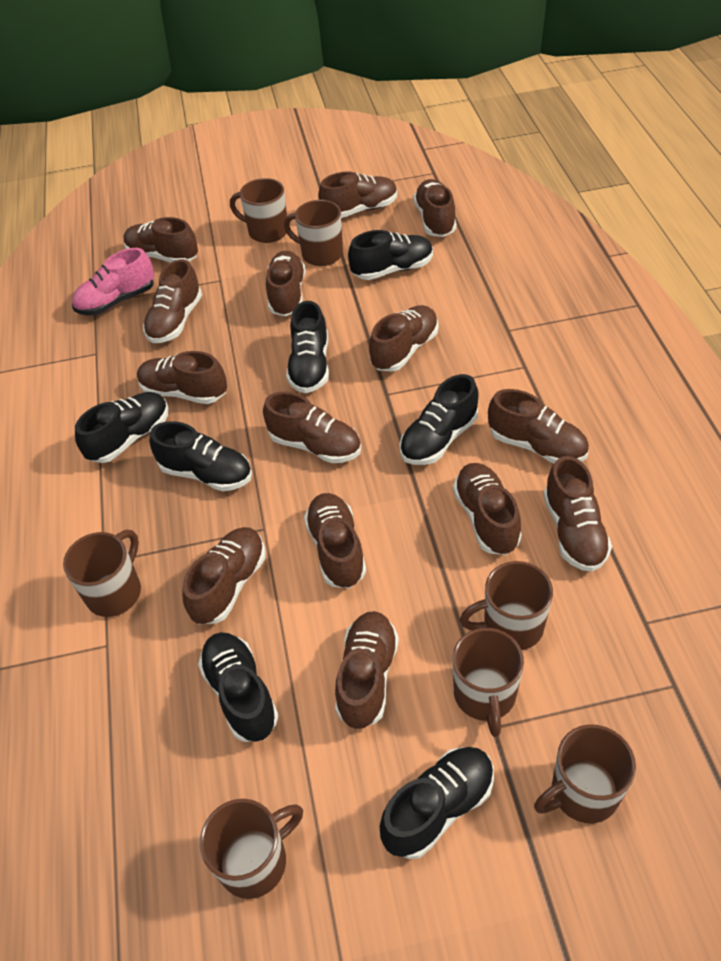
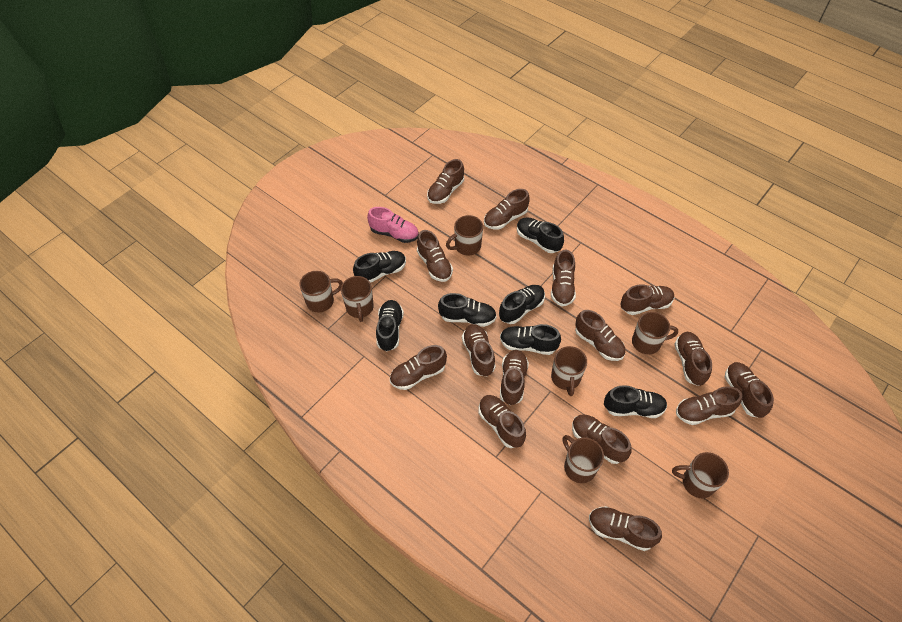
brown shoe: 14 -> 15

